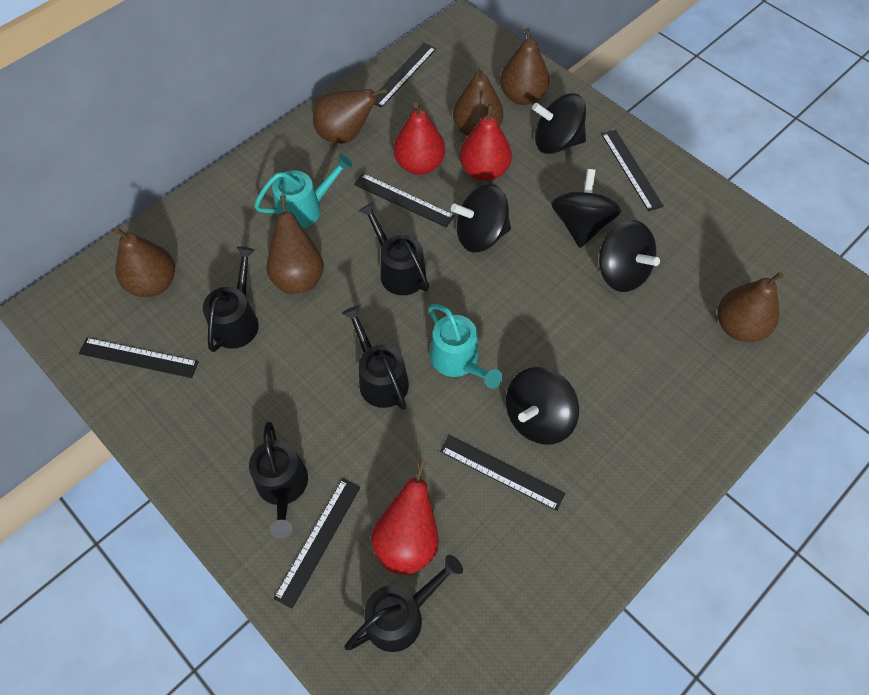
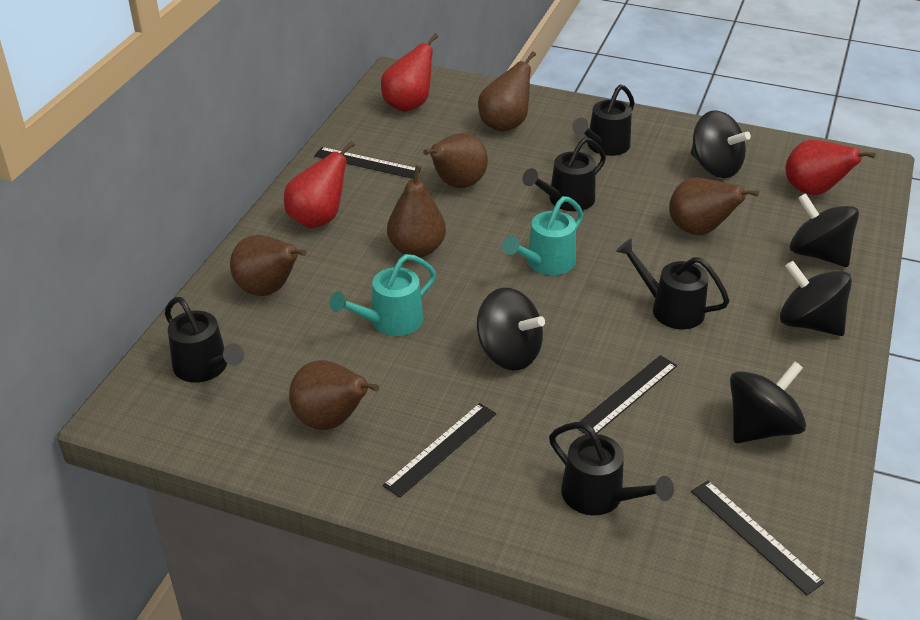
black ruler: 6 -> 4

